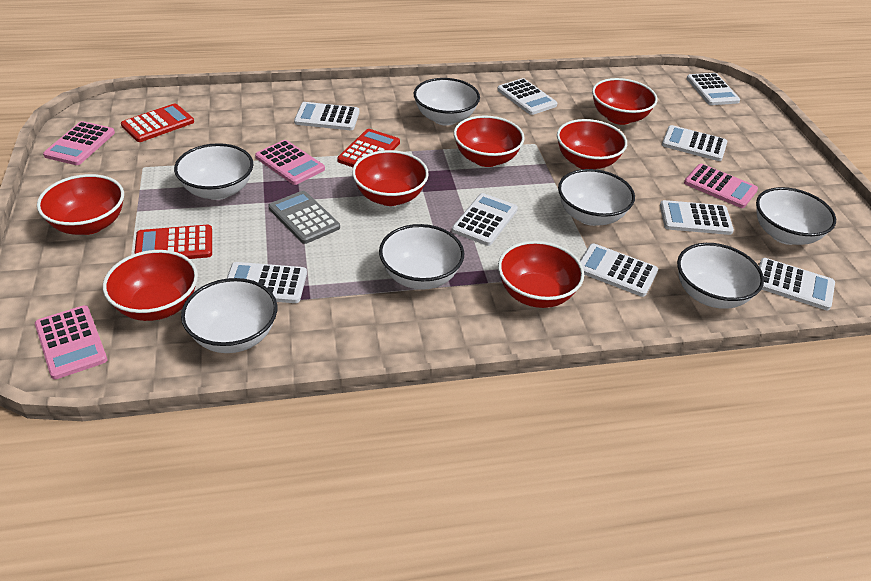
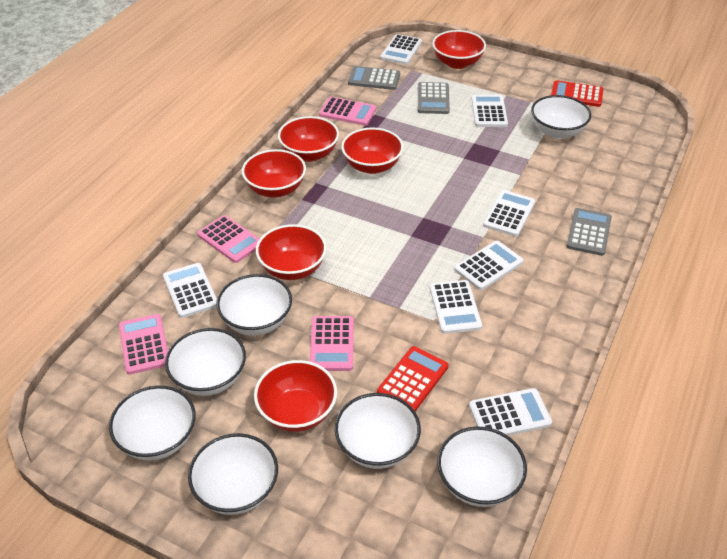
grey calculator: 1 -> 3
red bowl: 7 -> 6
red calculator: 3 -> 2
white calculator: 9 -> 7

